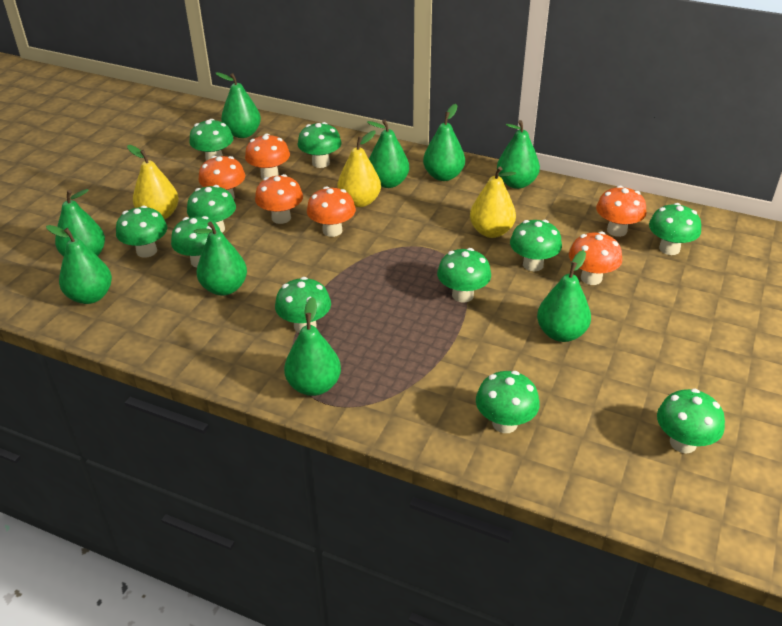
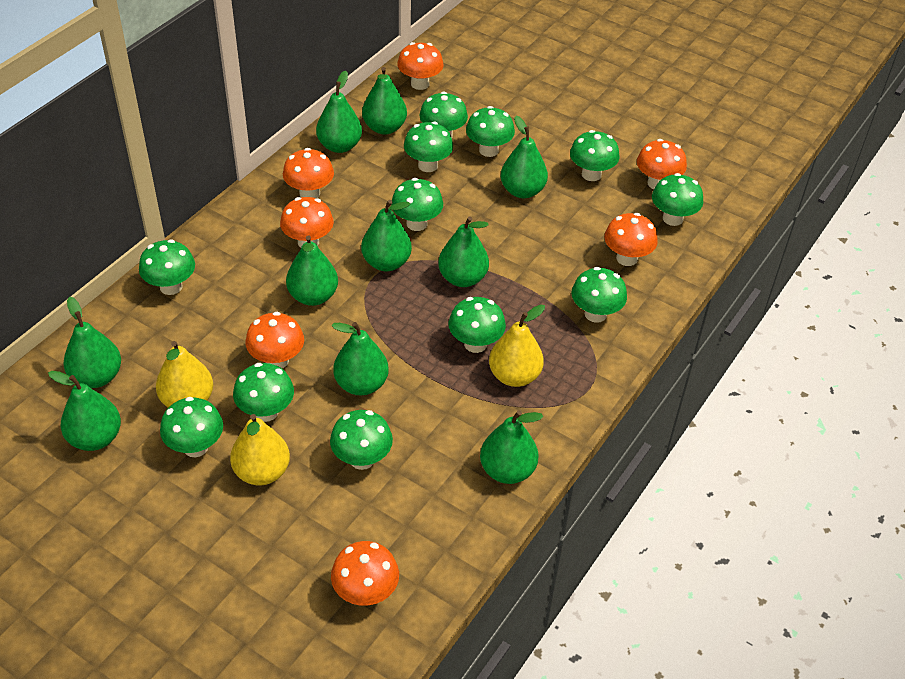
green mushroom: 11 -> 12
green pear: 9 -> 10
orange mushroom: 6 -> 7

